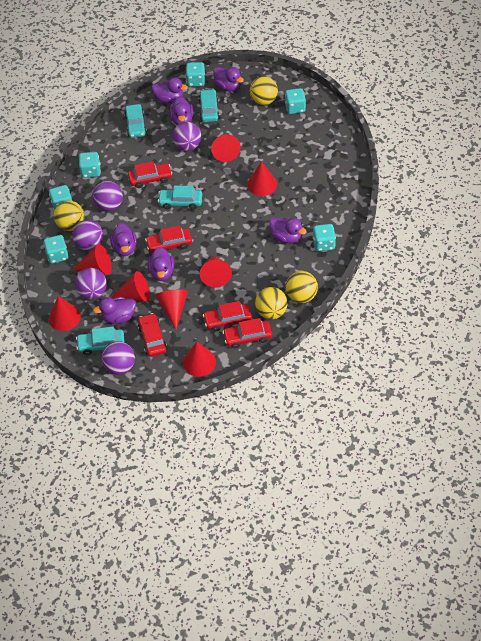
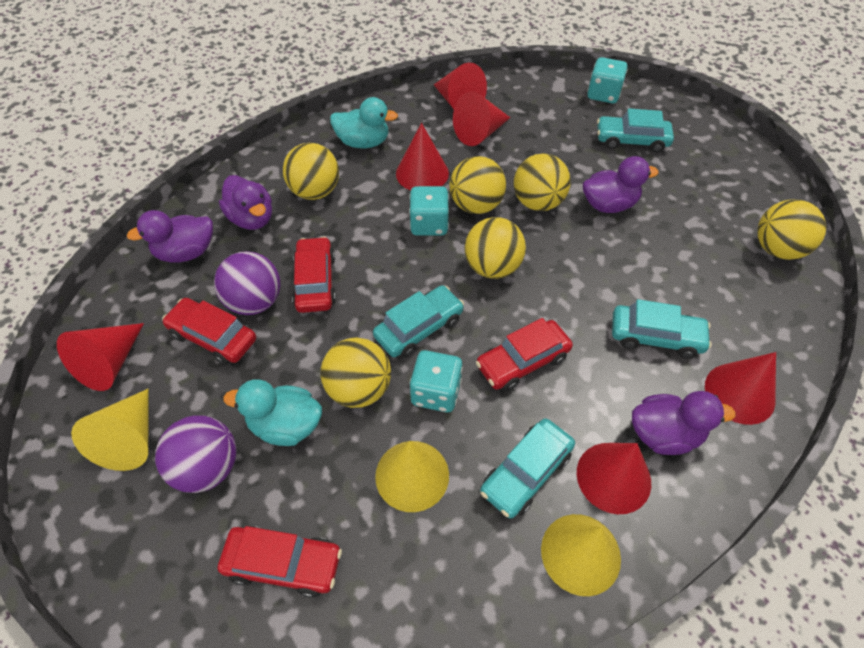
purple ball: 5 -> 2
purple duck: 7 -> 4
red car: 5 -> 4
red cone: 8 -> 6
turquoise dice: 6 -> 3
turquoise duck: 0 -> 2
yellow ball: 4 -> 6
yellow cone: 0 -> 3

